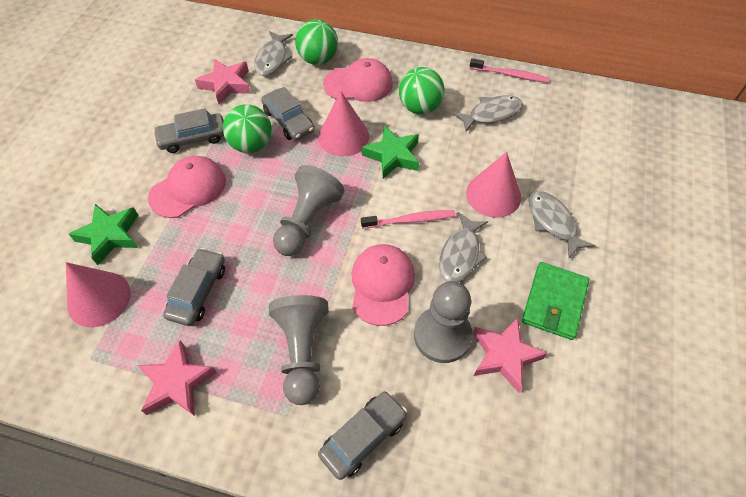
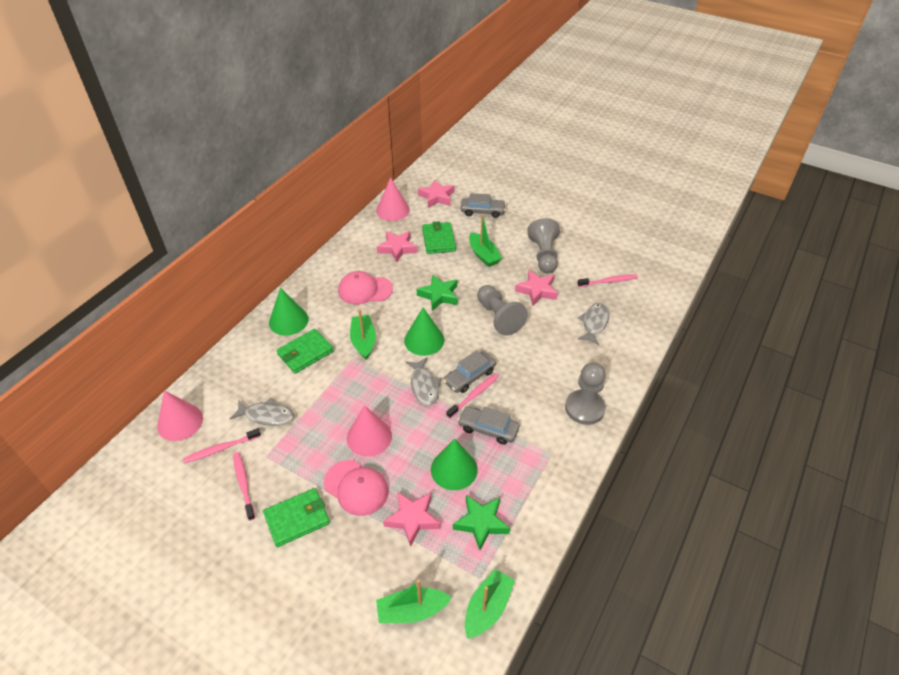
green ball: 3 -> 0
green boat: 0 -> 4
green cone: 0 -> 3
green wallet: 1 -> 3
grey car: 4 -> 3
grey fish: 4 -> 3
pink cap: 3 -> 2
pink star: 3 -> 4
pink toothbrush: 2 -> 4

